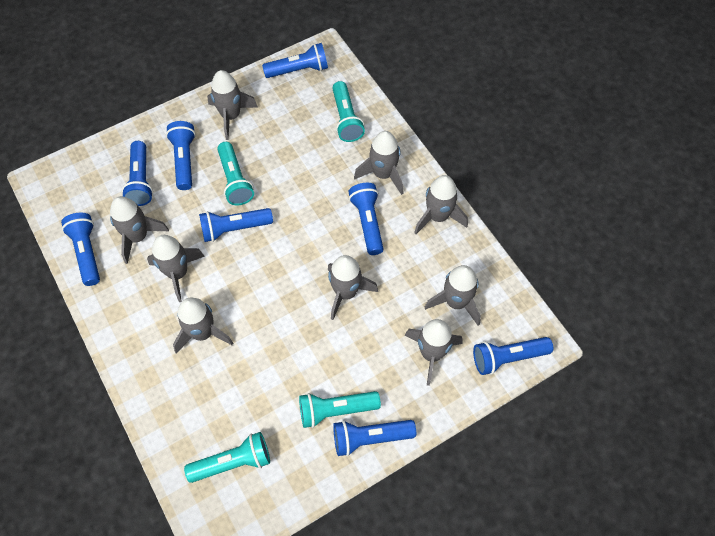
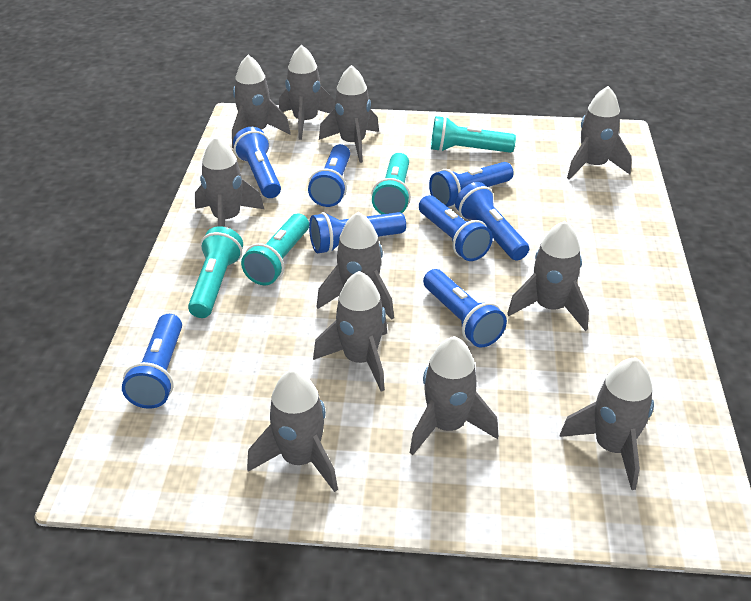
grey rocket: 9 -> 11

